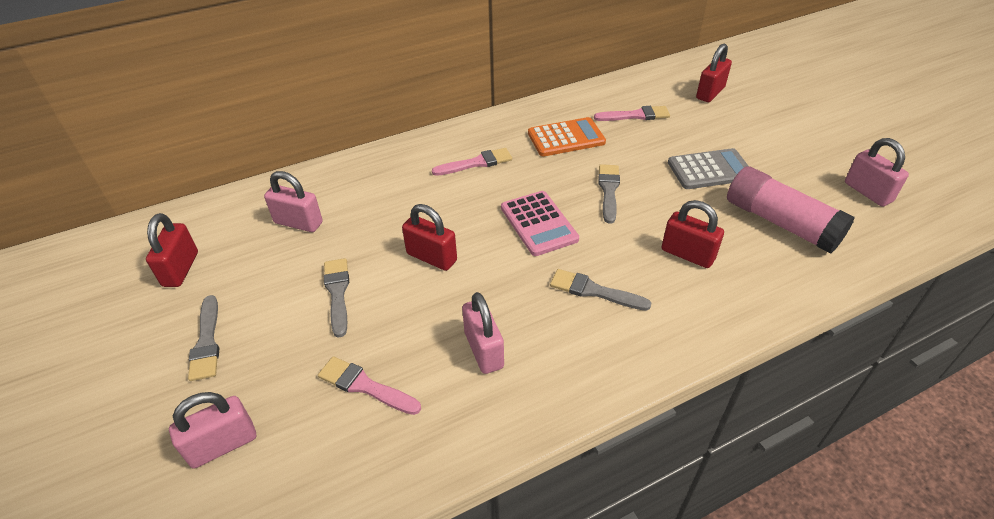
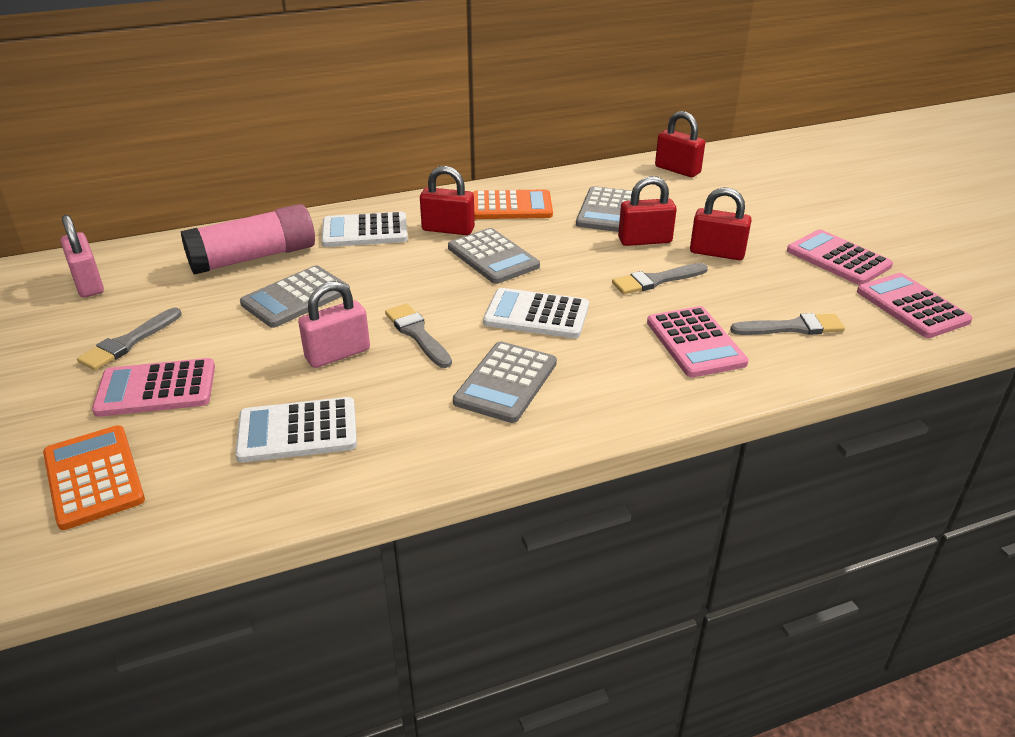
grey calculator: 1 -> 4
orange calculator: 1 -> 2
pink brush: 3 -> 0
pink calculator: 1 -> 4
pink padlock: 4 -> 2
white calculator: 0 -> 3

